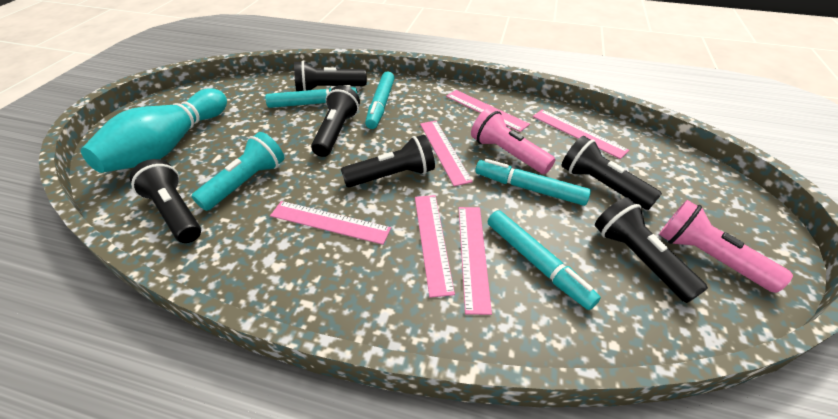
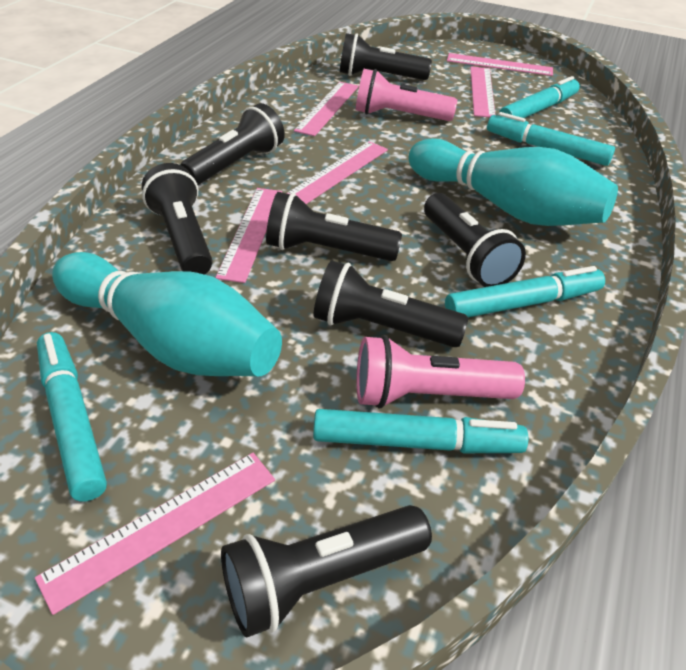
black flashlight: 6 -> 7
turquoise bowling pin: 1 -> 2
turquoise flashlight: 1 -> 0
turquoise marker: 4 -> 5

